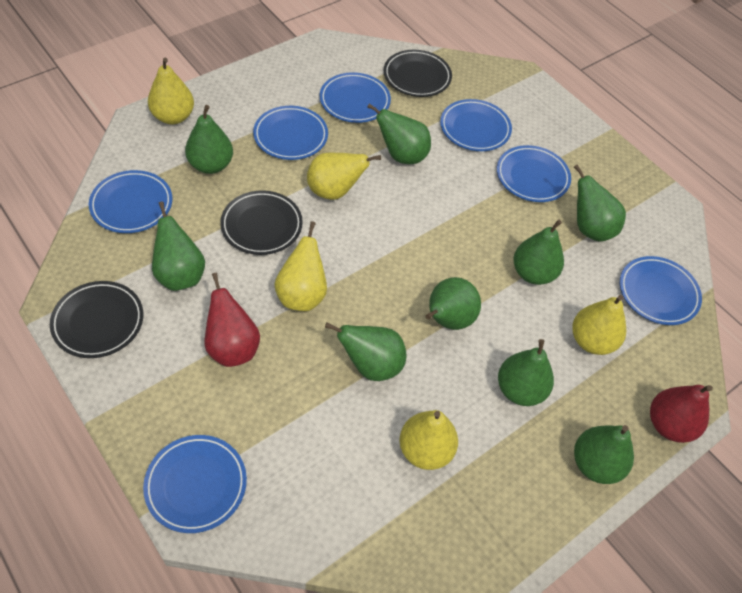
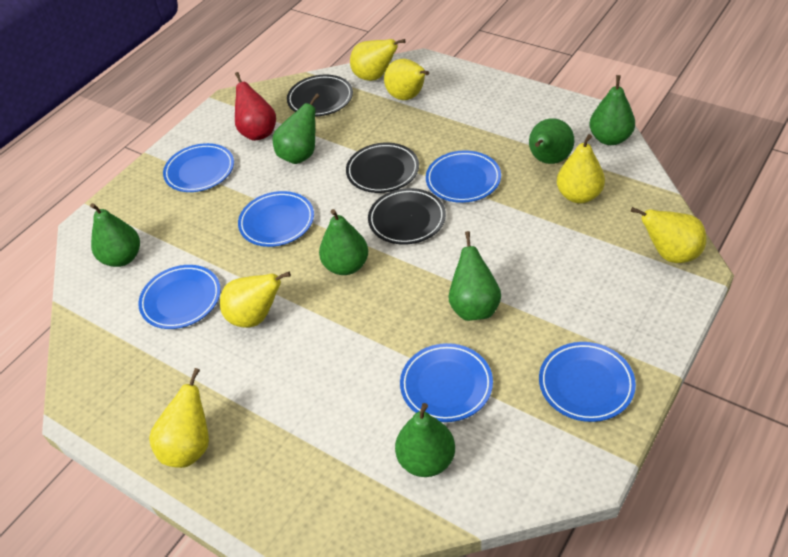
blue plate: 7 -> 6
green pear: 9 -> 7
red pear: 2 -> 1
yellow pear: 5 -> 6

